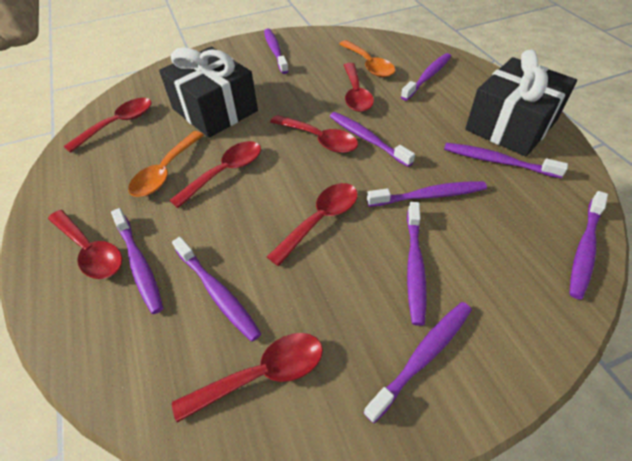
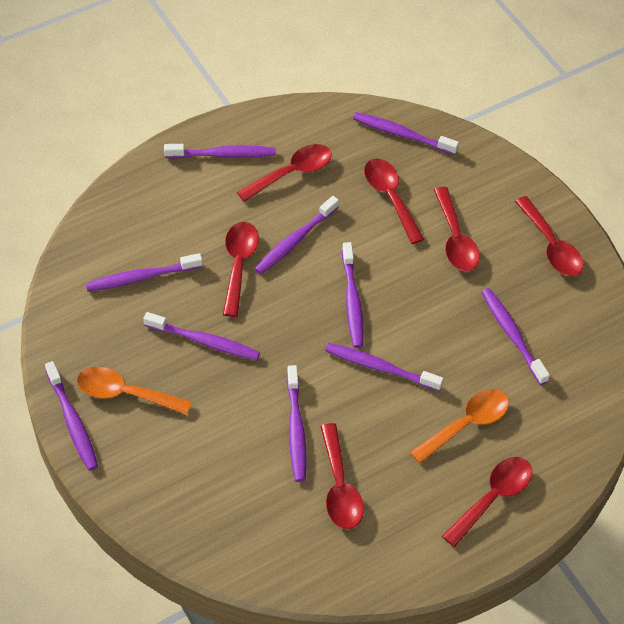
black gift: 2 -> 0

